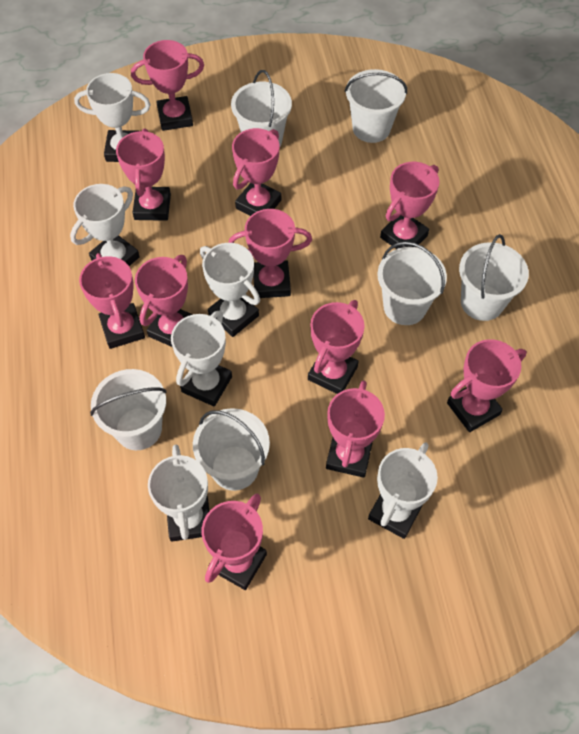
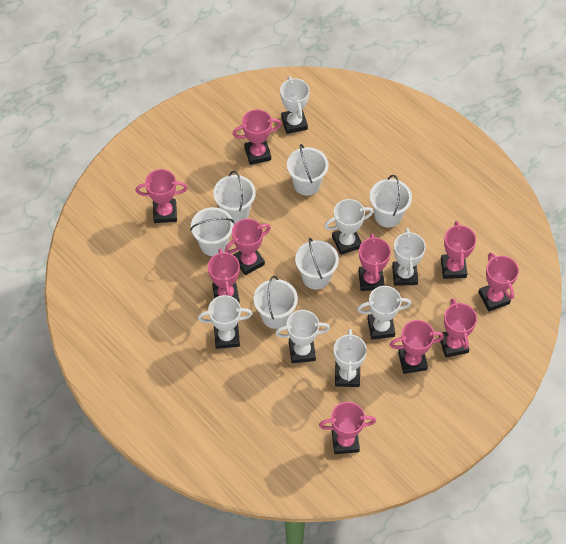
pink trophy: 11 -> 10
white trophy: 6 -> 7

